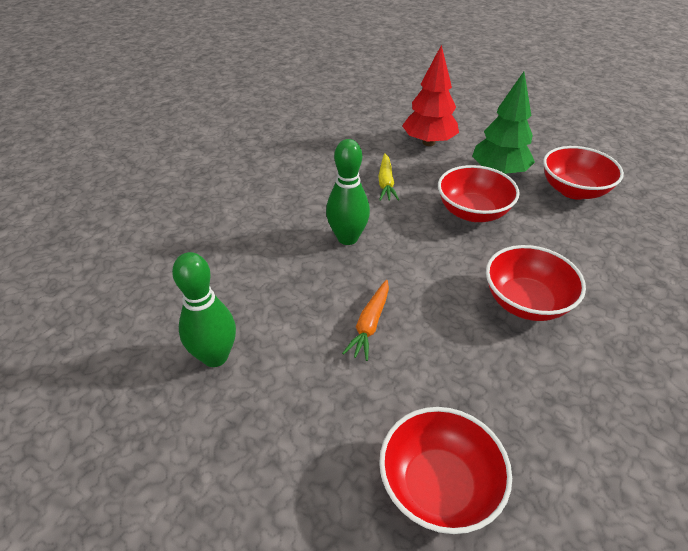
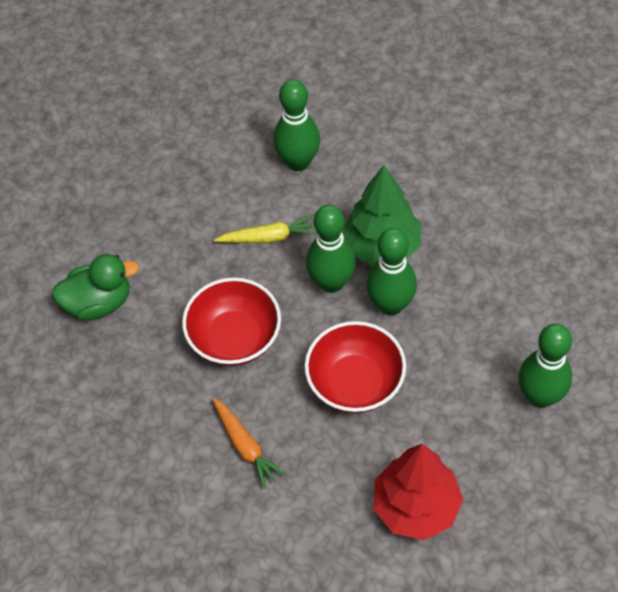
green bowling pin: 2 -> 4
green duck: 0 -> 1
red bowl: 4 -> 2

